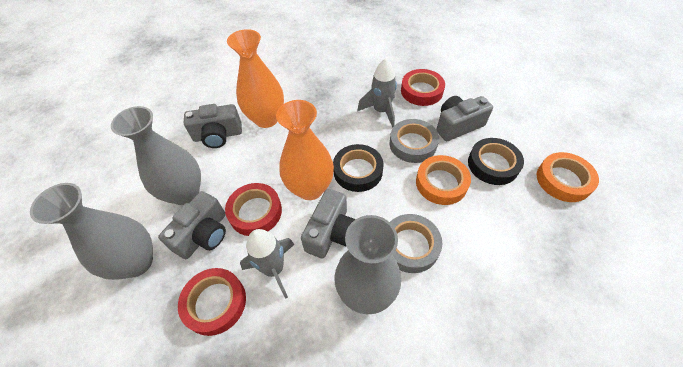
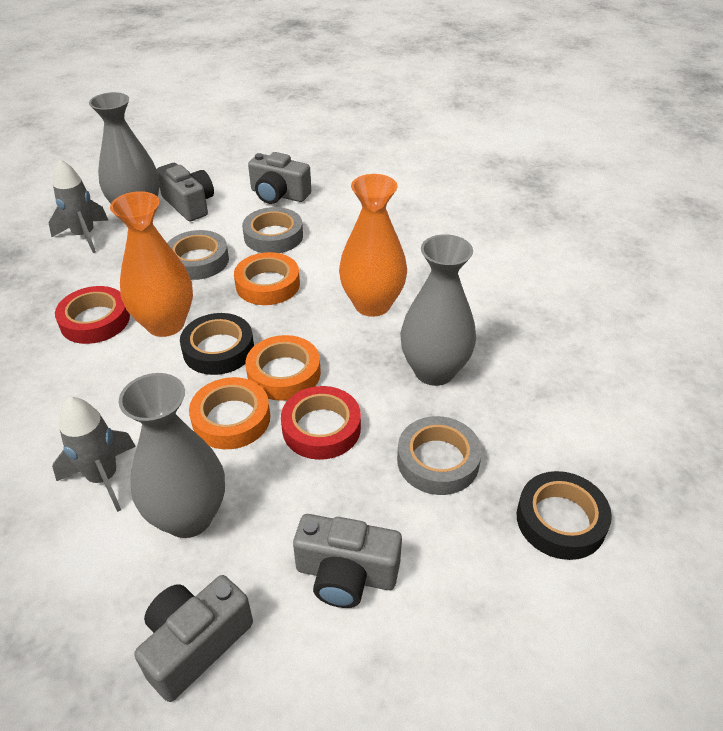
grey tape: 2 -> 3
orange tape: 2 -> 3
red tape: 3 -> 2

